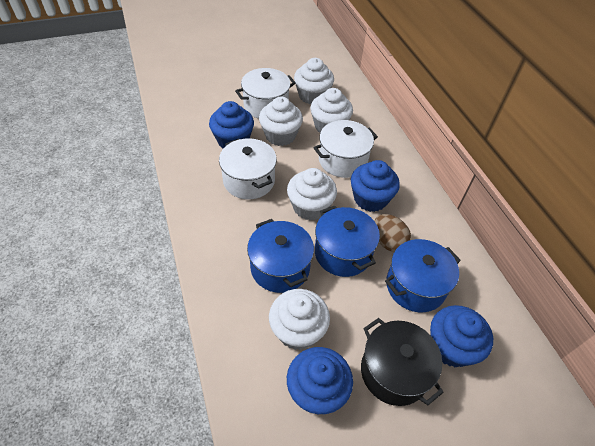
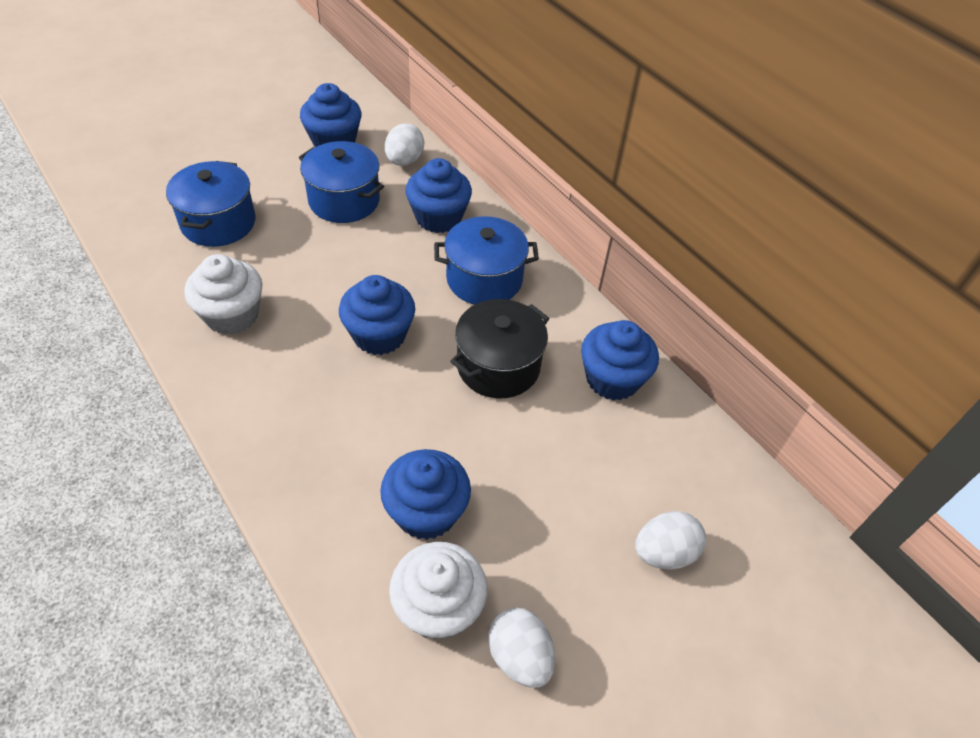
blue cupcake: 4 -> 5
brown egg: 1 -> 0
white cupcake: 5 -> 2
white egg: 0 -> 3
white pot: 3 -> 0

